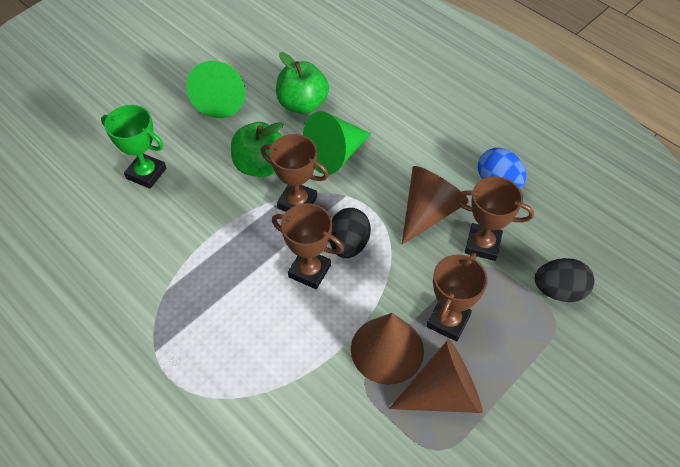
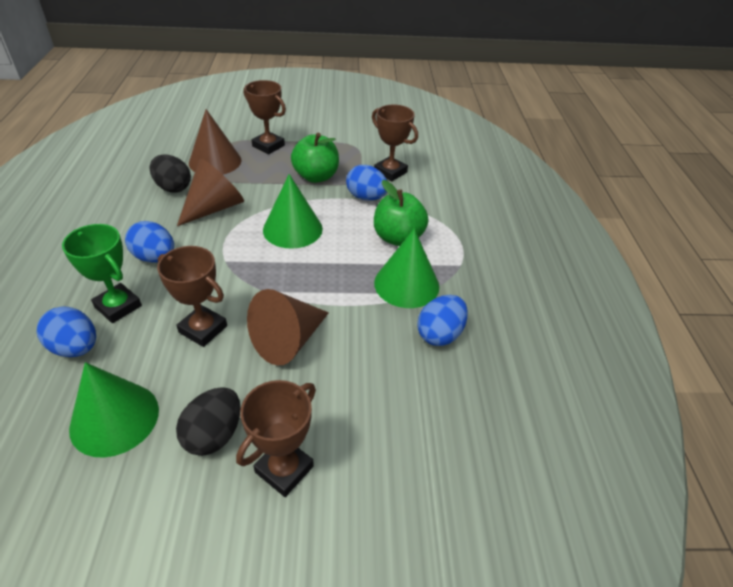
blue egg: 1 -> 4
green cone: 2 -> 3

